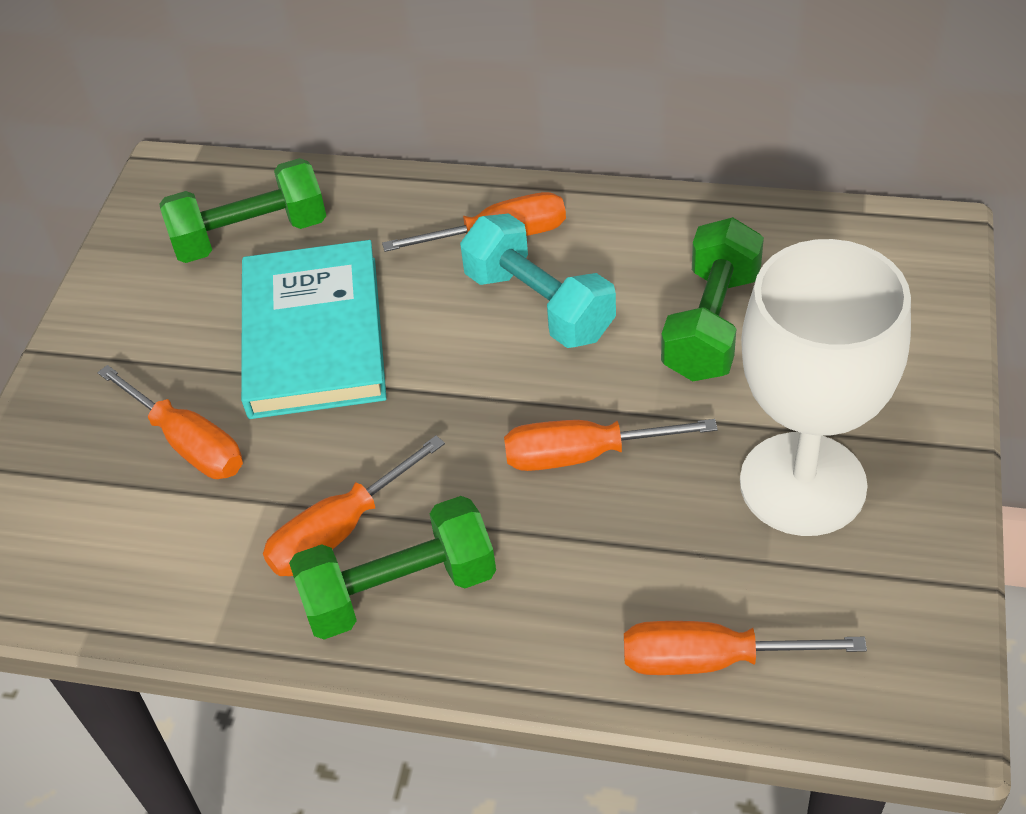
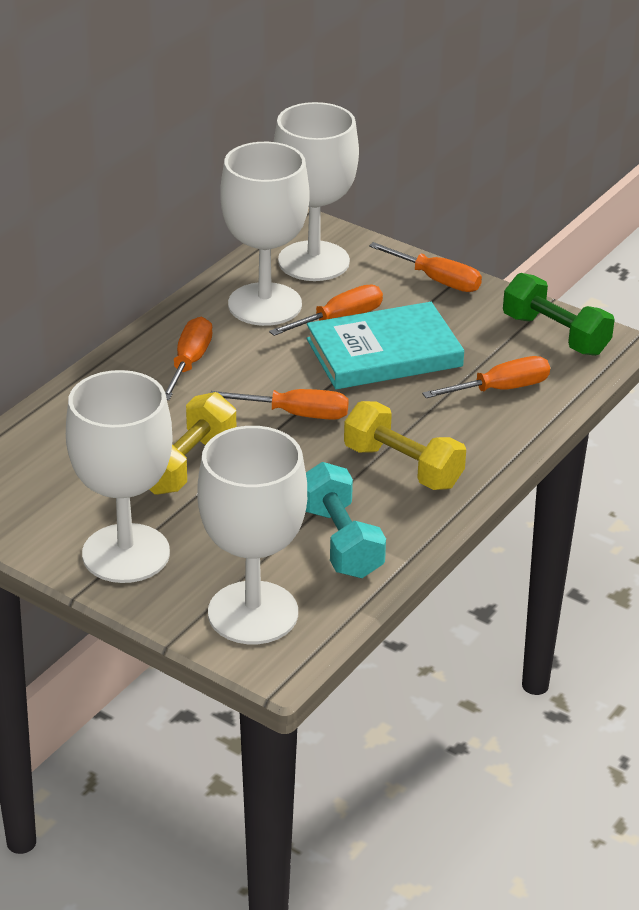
green dumbbell: 3 -> 1
white goblet: 1 -> 4
yellow dumbbell: 0 -> 2

